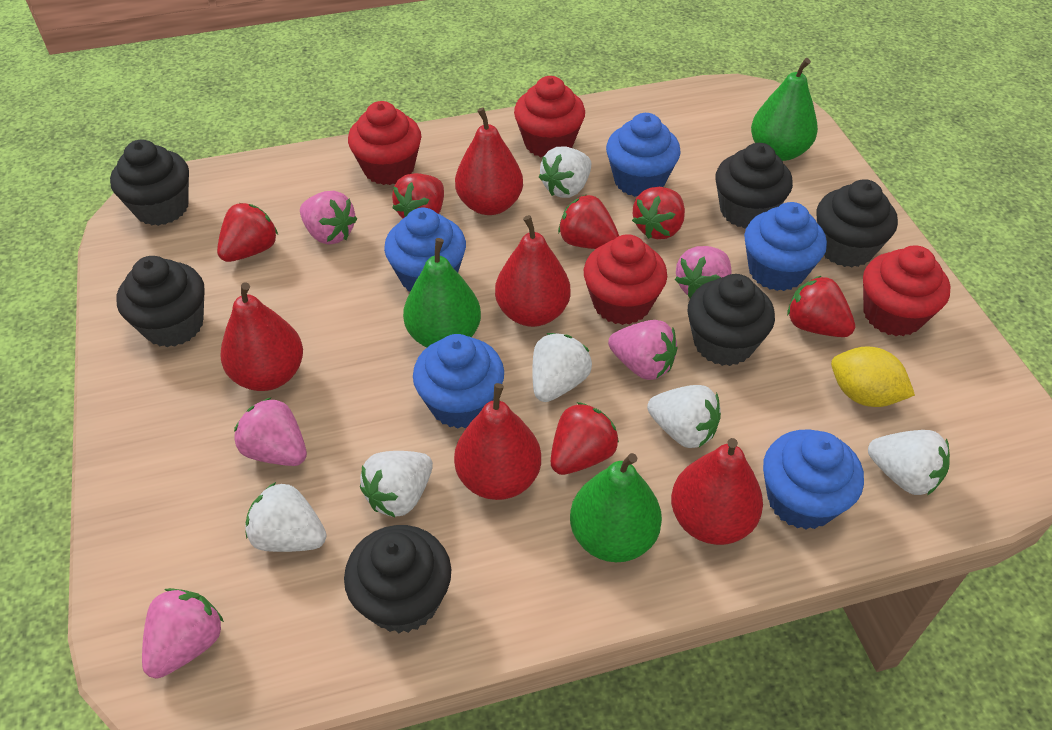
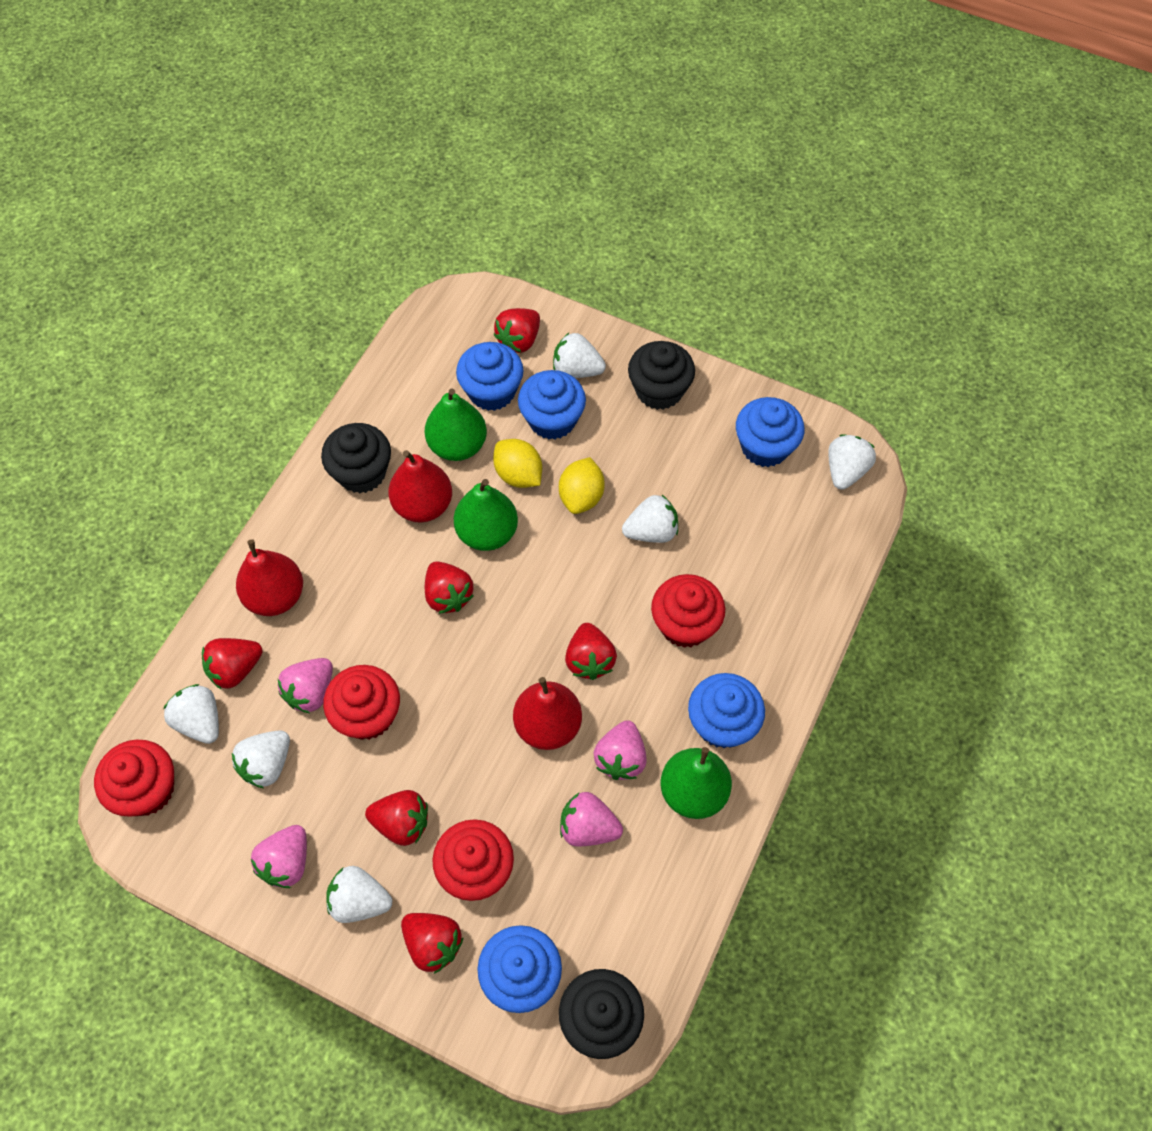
black cupcake: 6 -> 3
pink strawberry: 5 -> 4
red pear: 5 -> 3
yellow lemon: 1 -> 2

